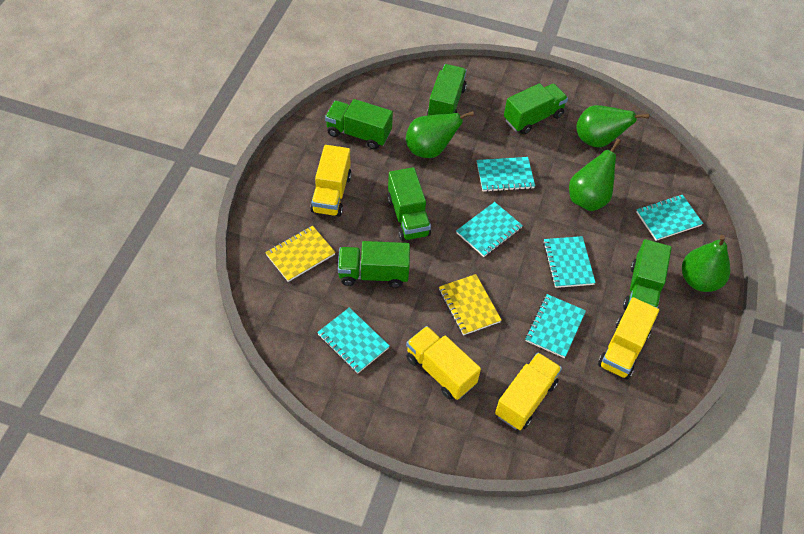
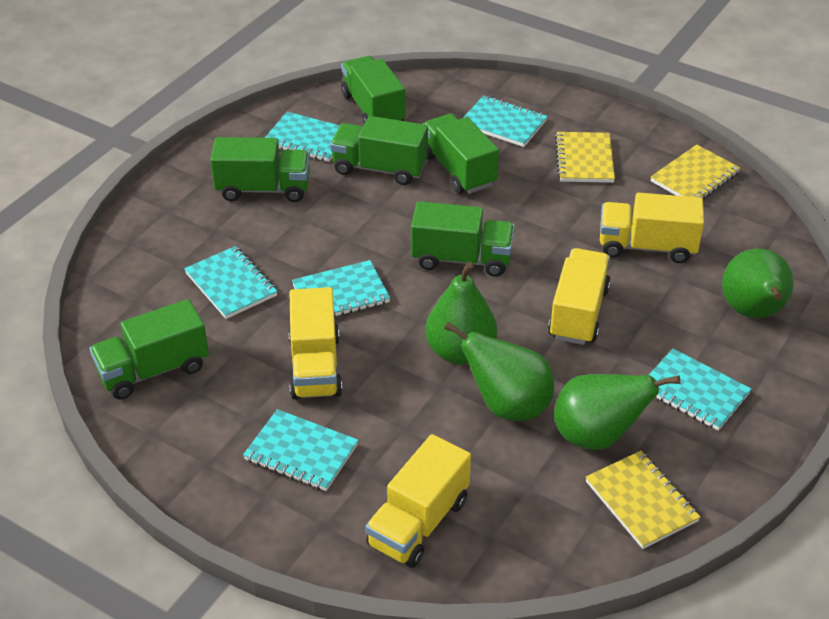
yellow notebook: 2 -> 3

